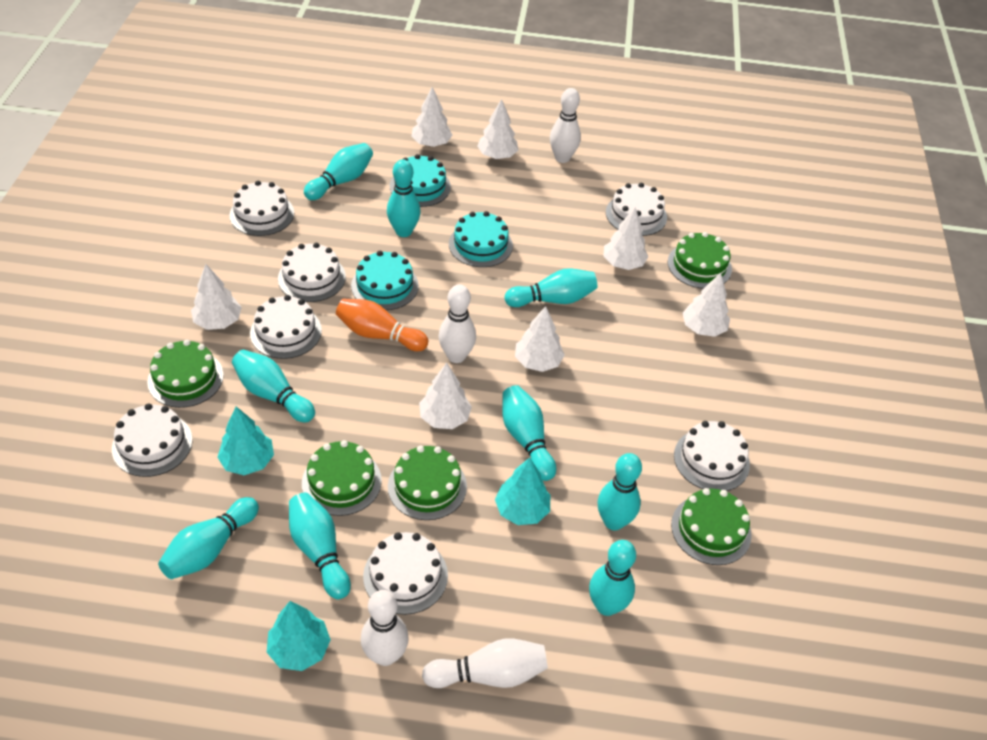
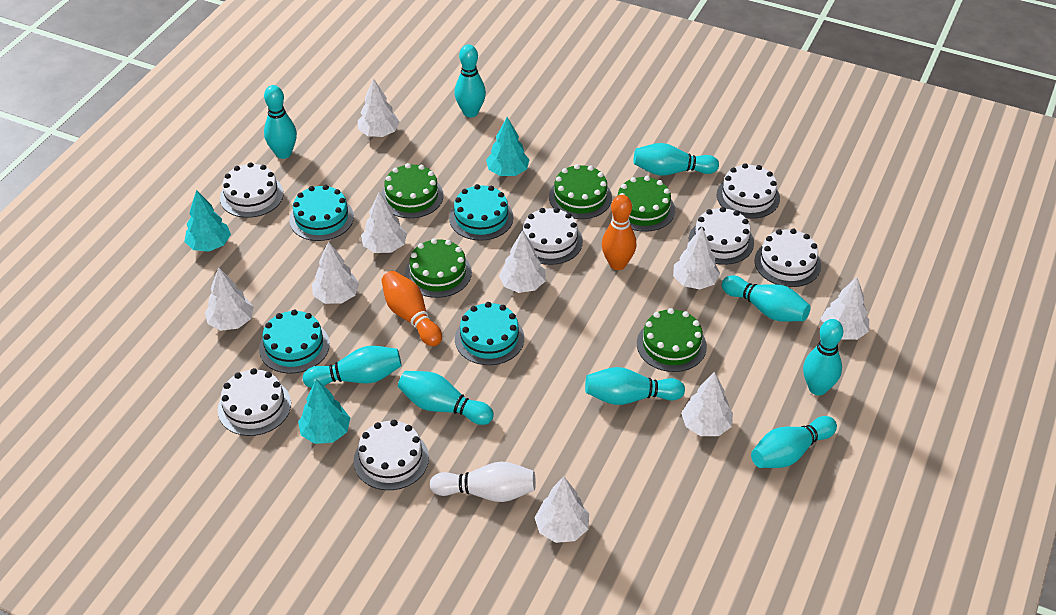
orange bowling pin: 1 -> 2
turquoise cake: 3 -> 4
white bowling pin: 4 -> 1
white tree: 7 -> 9

